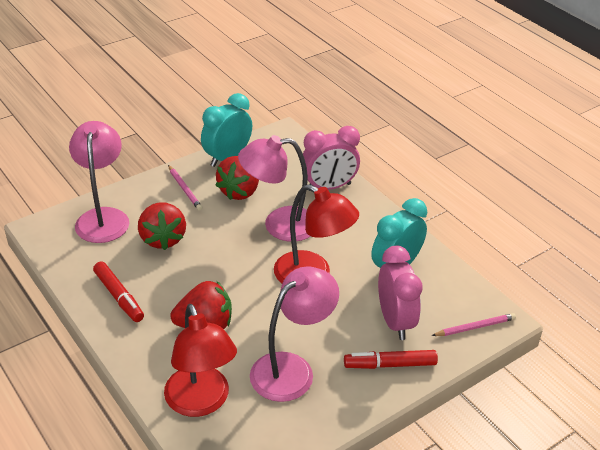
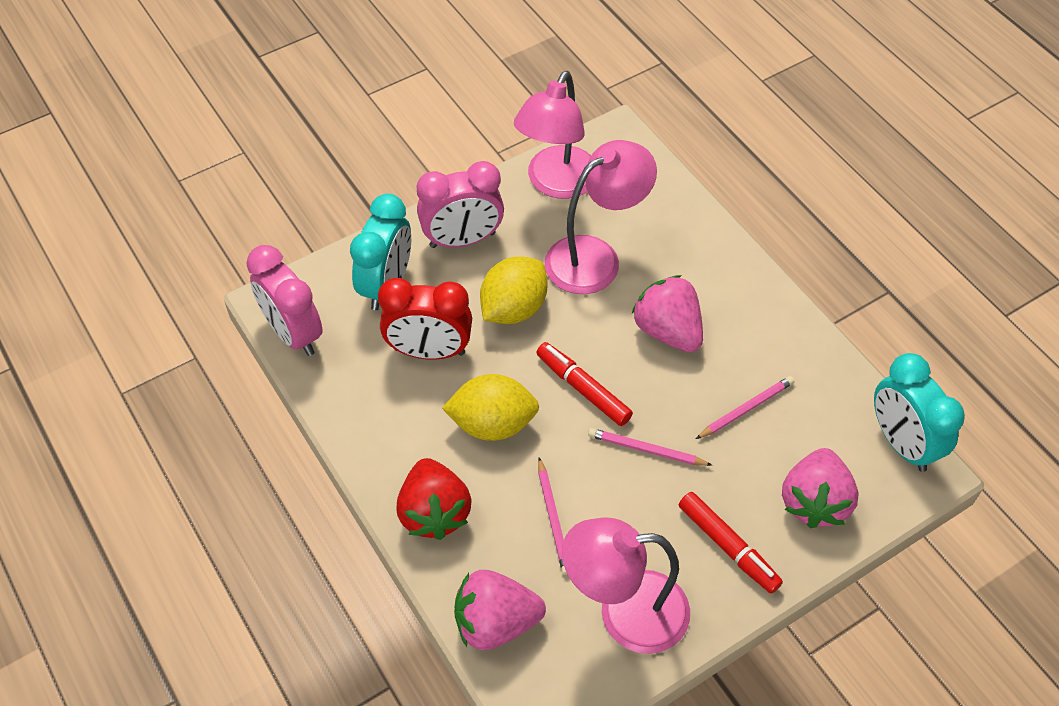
pink pencil: 2 -> 3
pink strawberry: 0 -> 3
red clock: 0 -> 1
red lamp: 2 -> 0
red strawberry: 3 -> 1
yellow lemon: 0 -> 2

